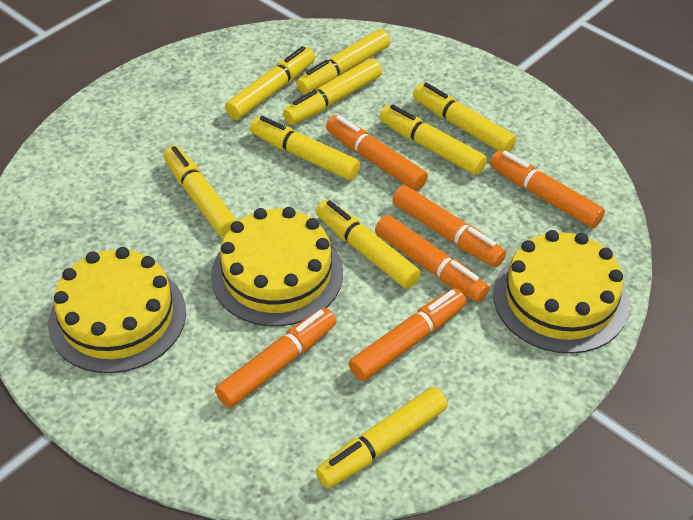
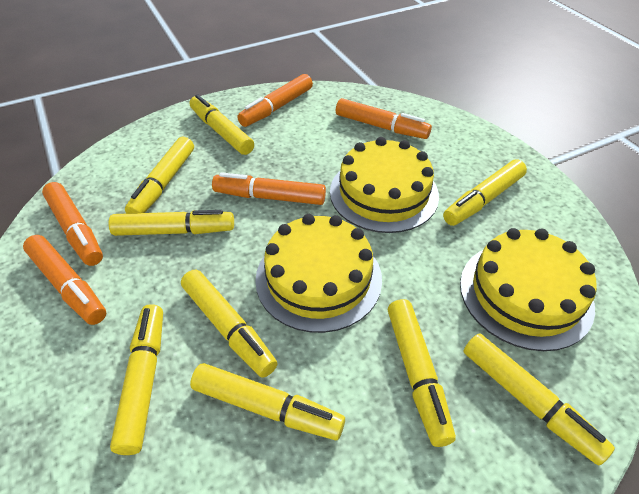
orange marker: 6 -> 5

